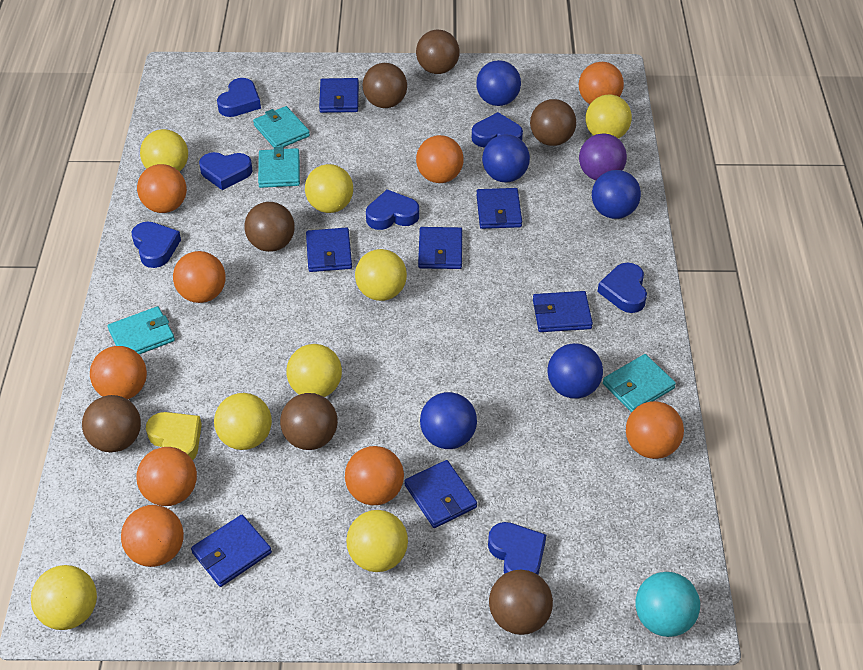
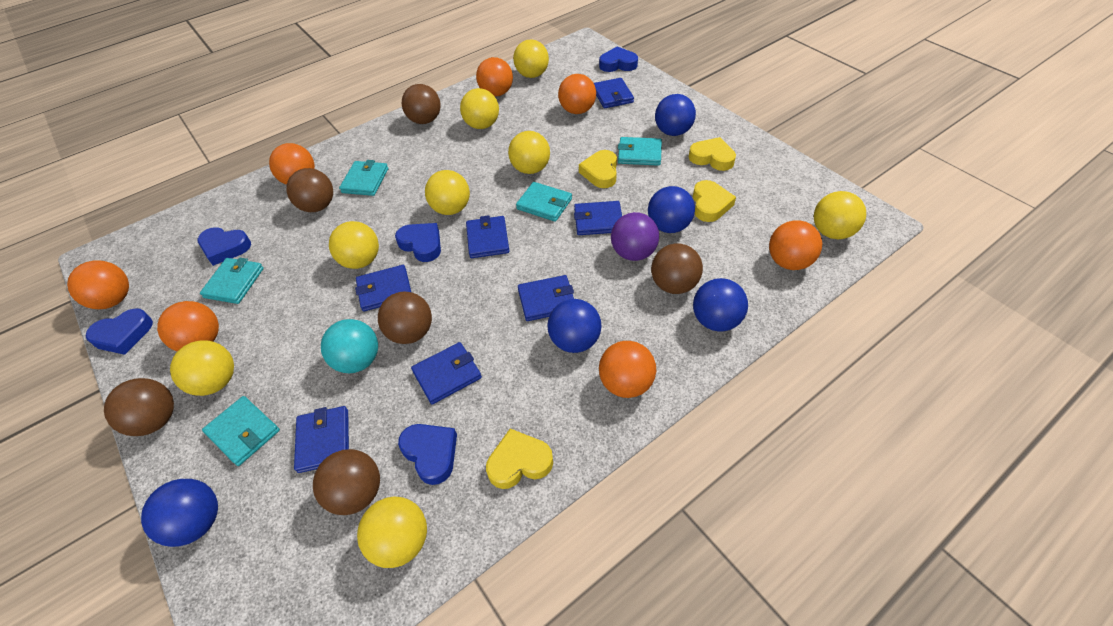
blue heart: 7 -> 5
brown ball: 7 -> 6
orange ball: 9 -> 7
turquoise wallet: 4 -> 5
yellow heart: 1 -> 4

